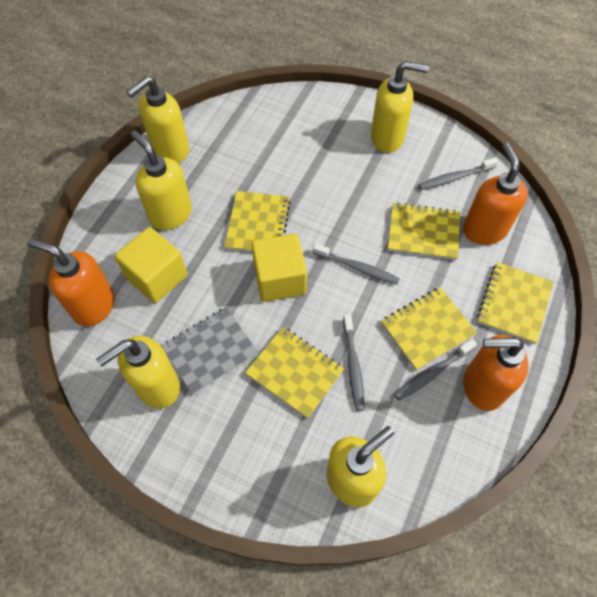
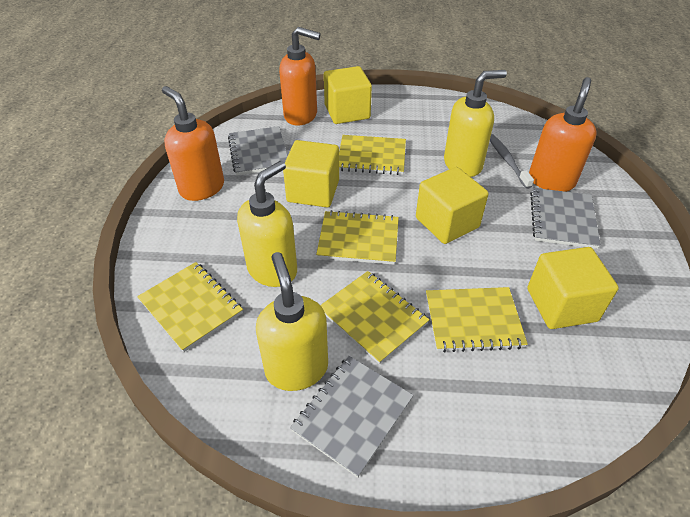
grey notebook: 1 -> 3
grey toothbrush: 4 -> 1
yellow cube: 2 -> 4
yellow soap dispenser: 5 -> 3

